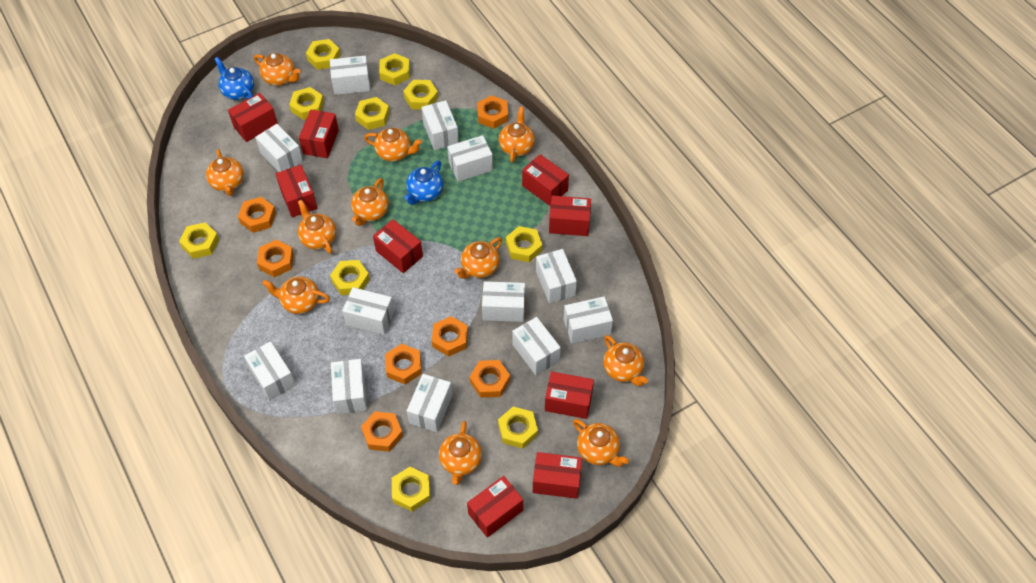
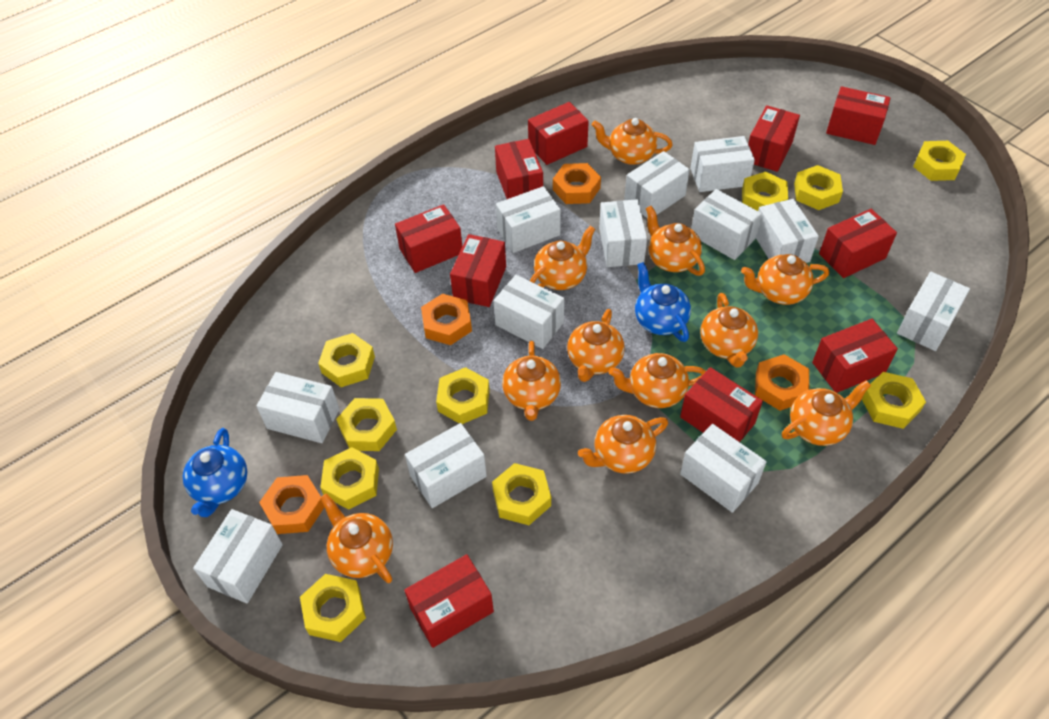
orange nut: 7 -> 4
red box: 9 -> 10

